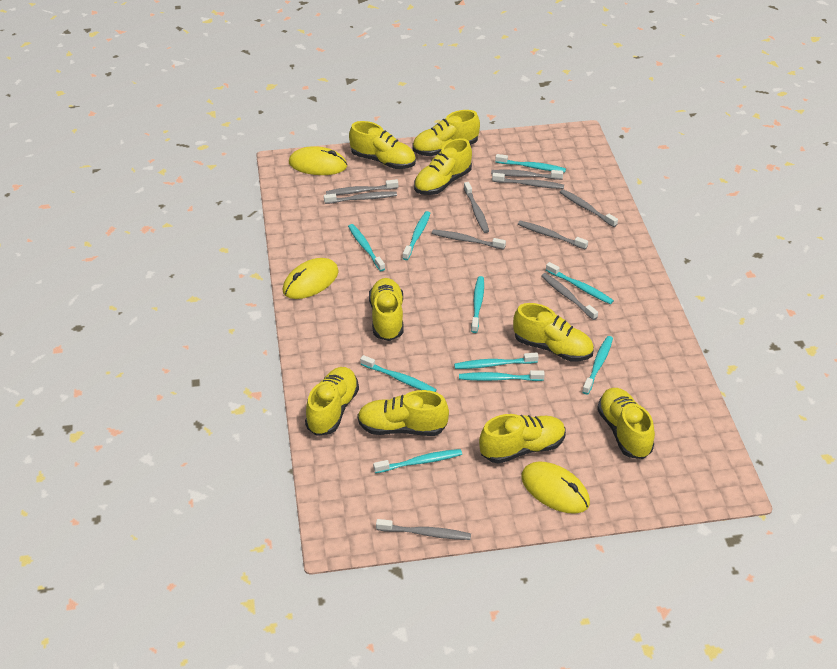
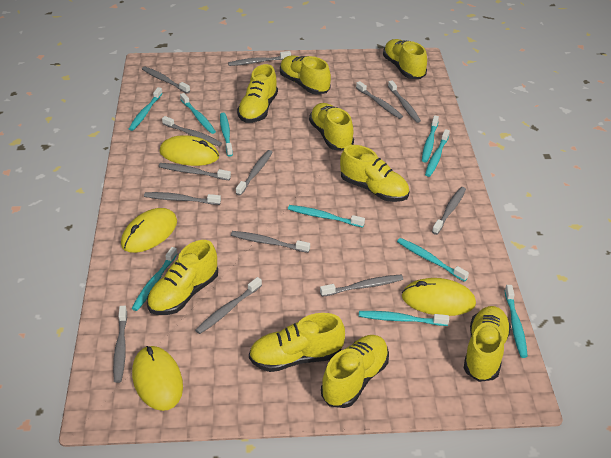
grey toothbrush: 10 -> 13
yellow mouse: 3 -> 4

